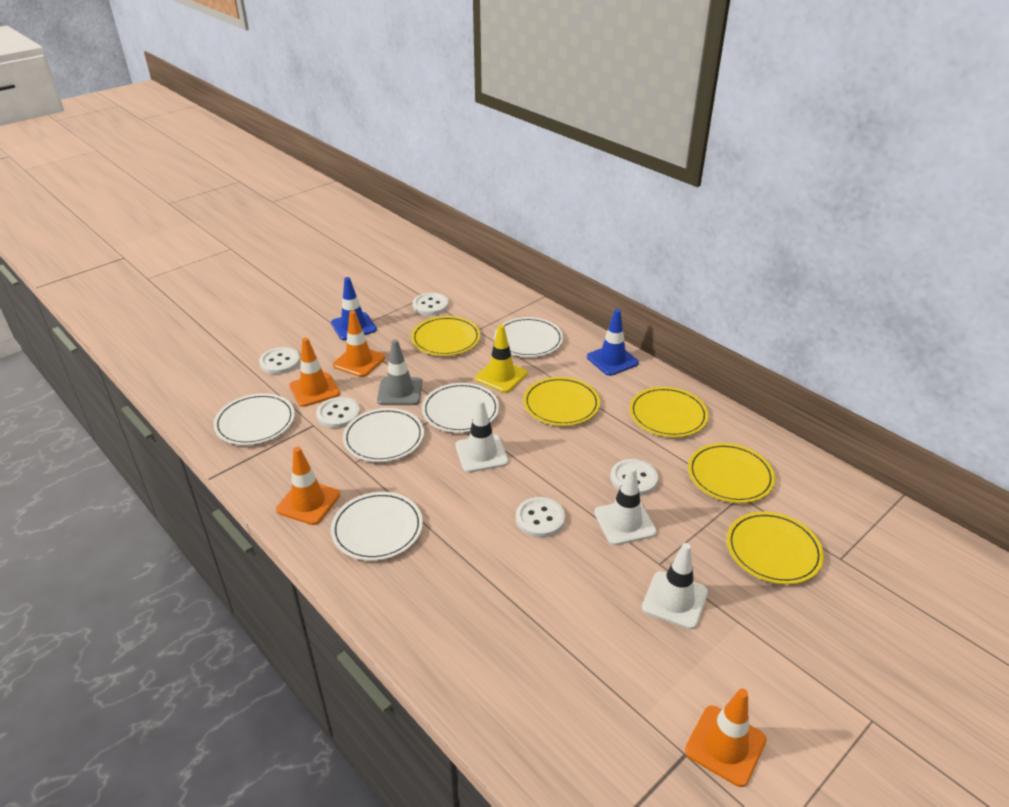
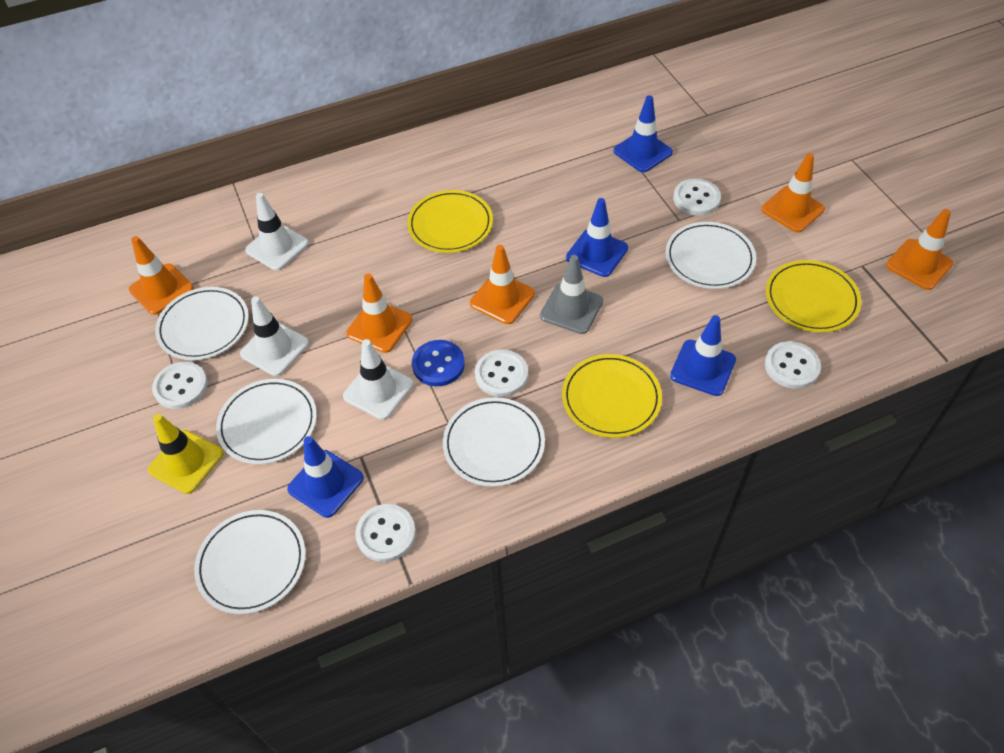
blue button: 0 -> 1
blue traffic cone: 2 -> 4
orange traffic cone: 4 -> 5
yellow plate: 5 -> 3

